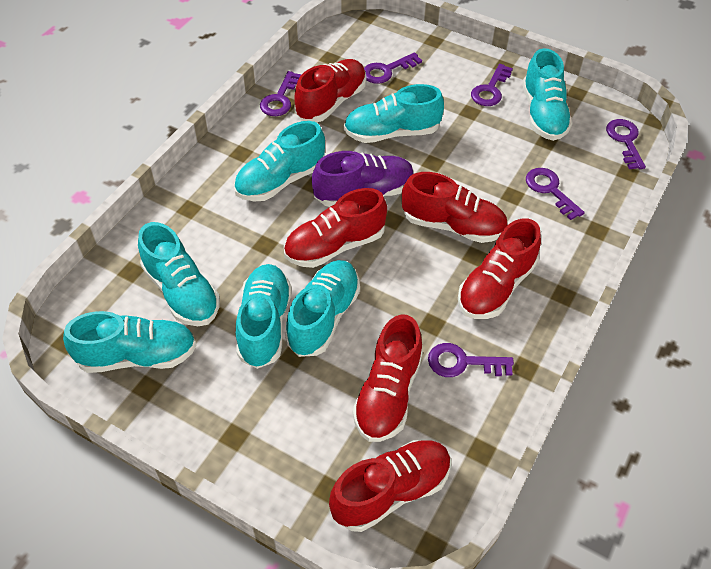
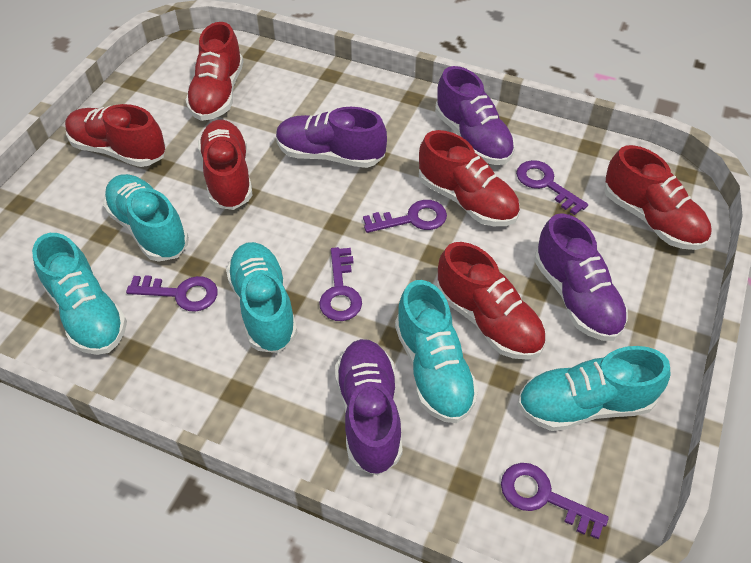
purple key: 6 -> 5
purple shoe: 1 -> 4
turquoise shoe: 7 -> 5

